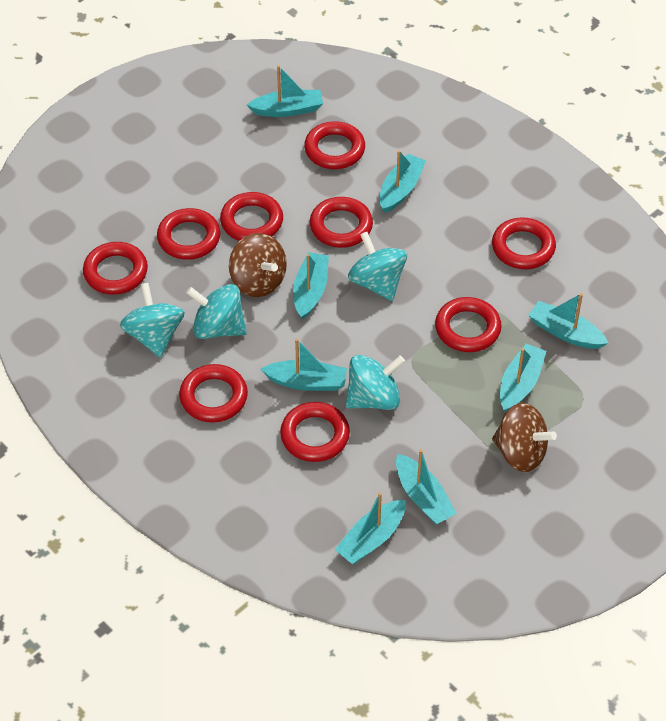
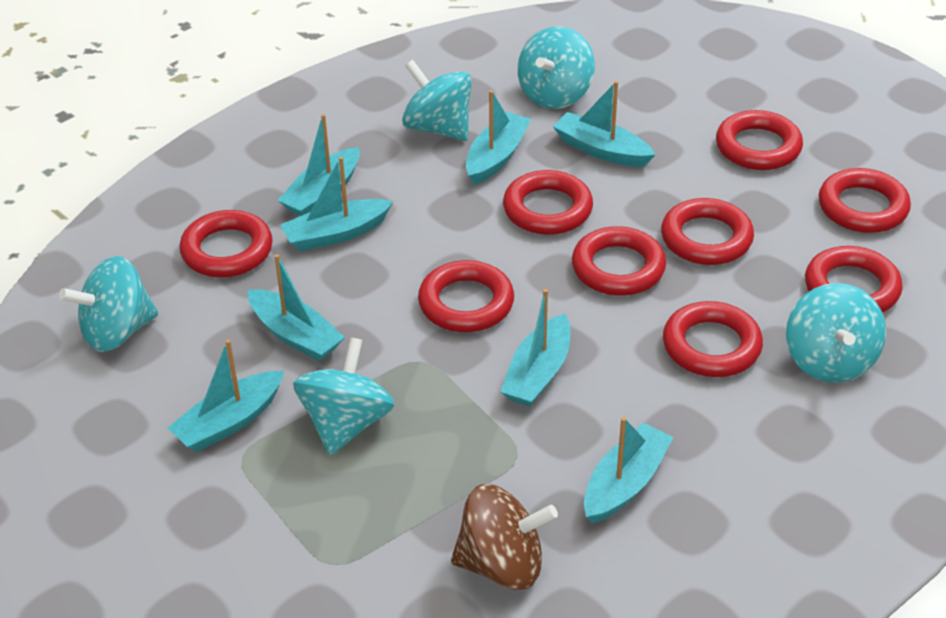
brown spinning top: 2 -> 1
turquoise spinning top: 4 -> 5

